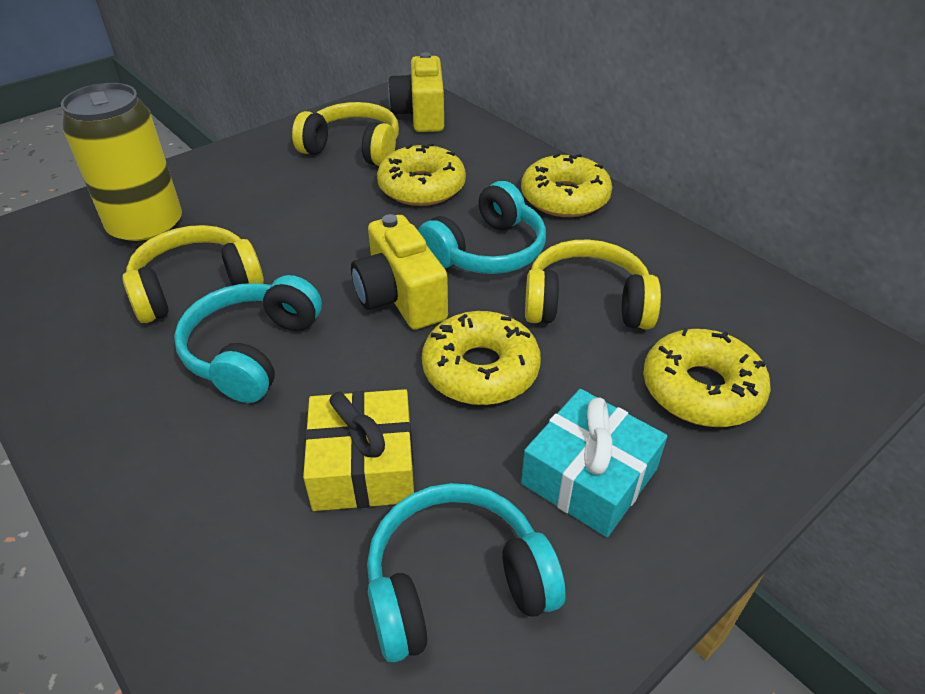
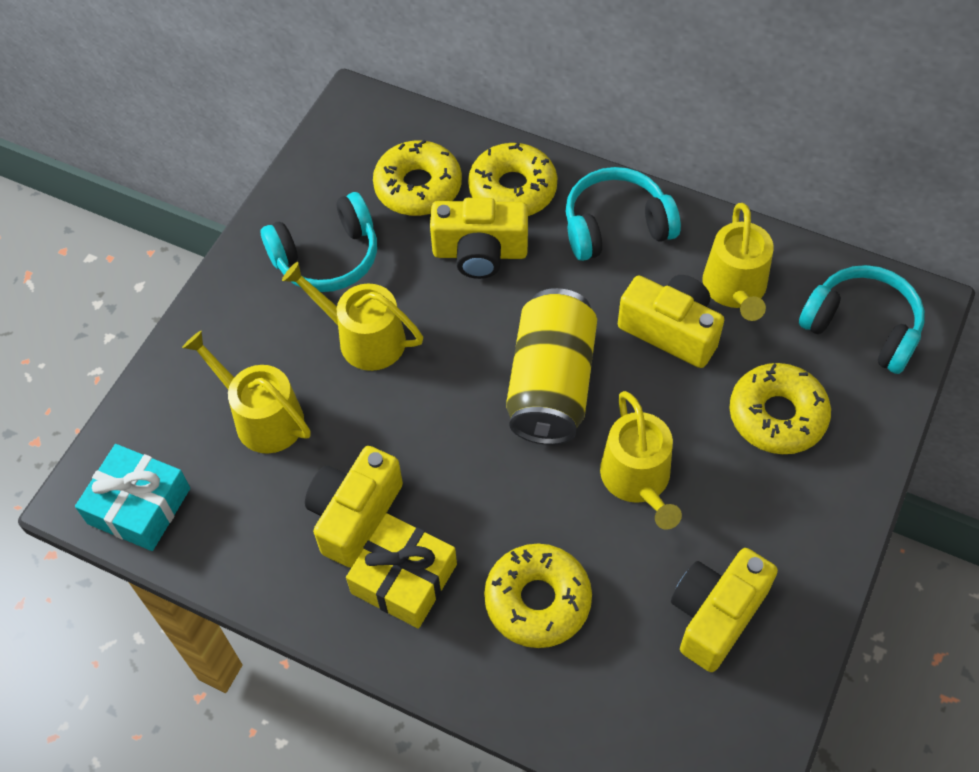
yellow camera: 2 -> 4
yellow headphones: 3 -> 0
yellow watering can: 0 -> 4

